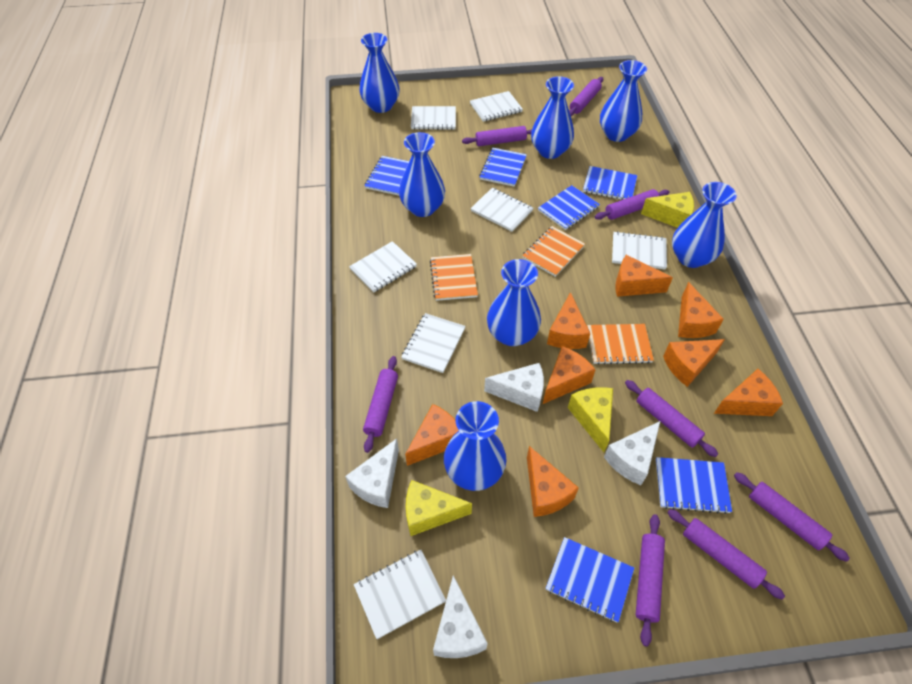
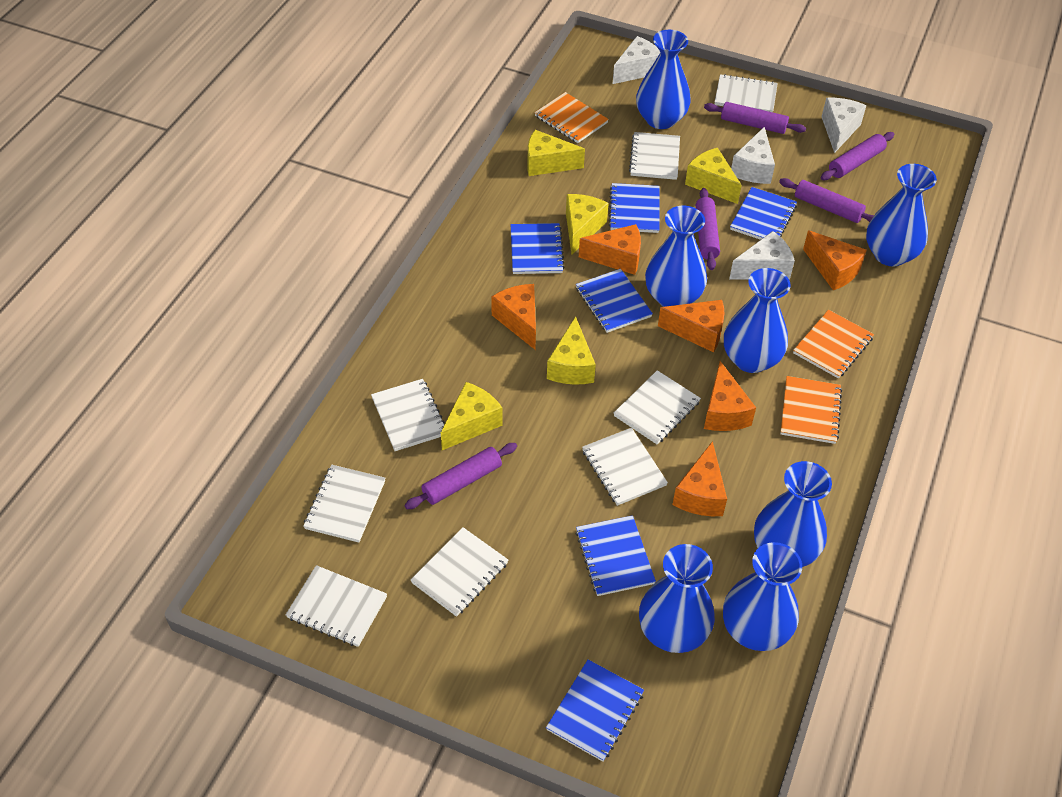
orange cheese: 8 -> 6
purple rolling pin: 8 -> 5
white notebook: 7 -> 8
yellow cheese: 3 -> 5

